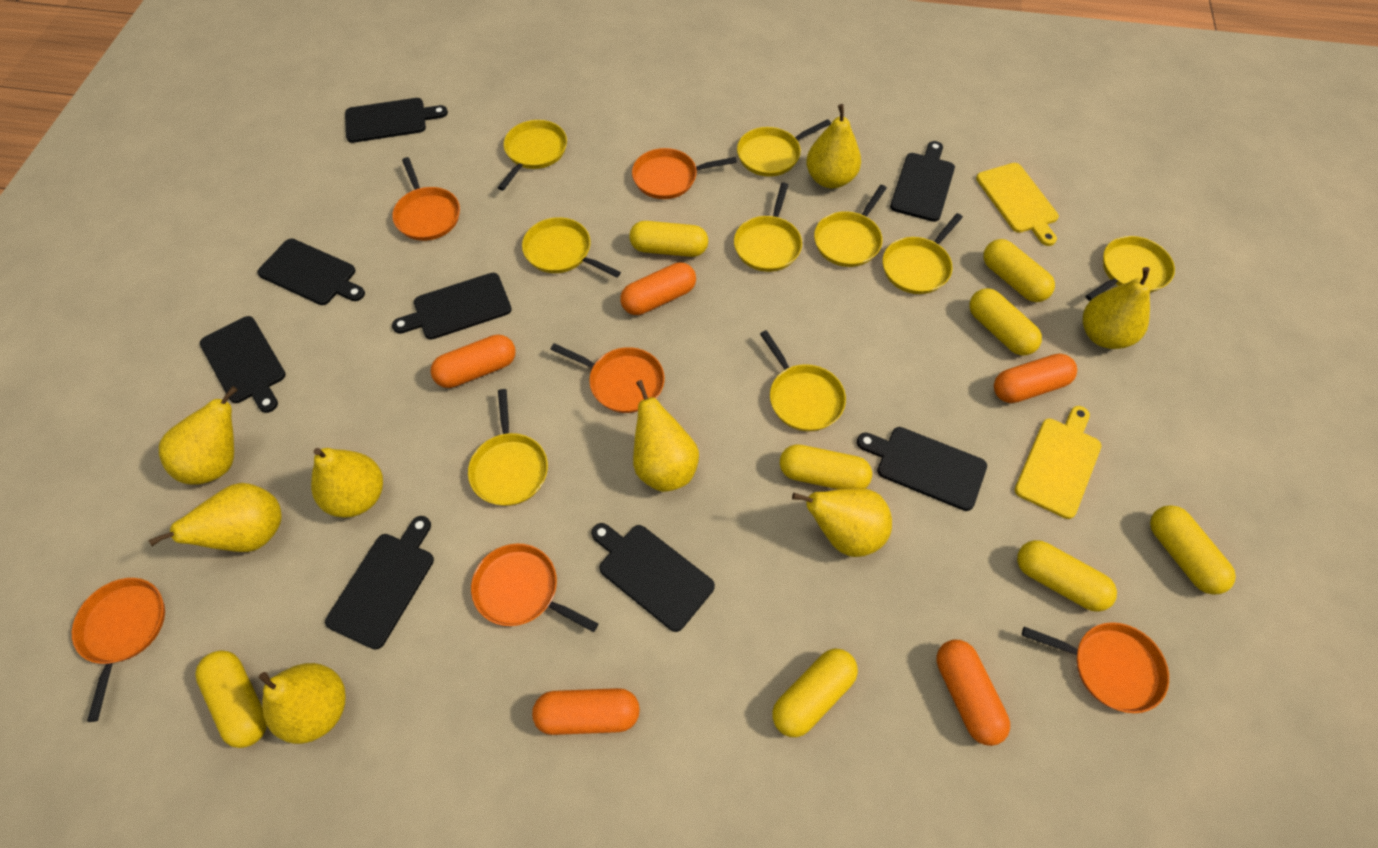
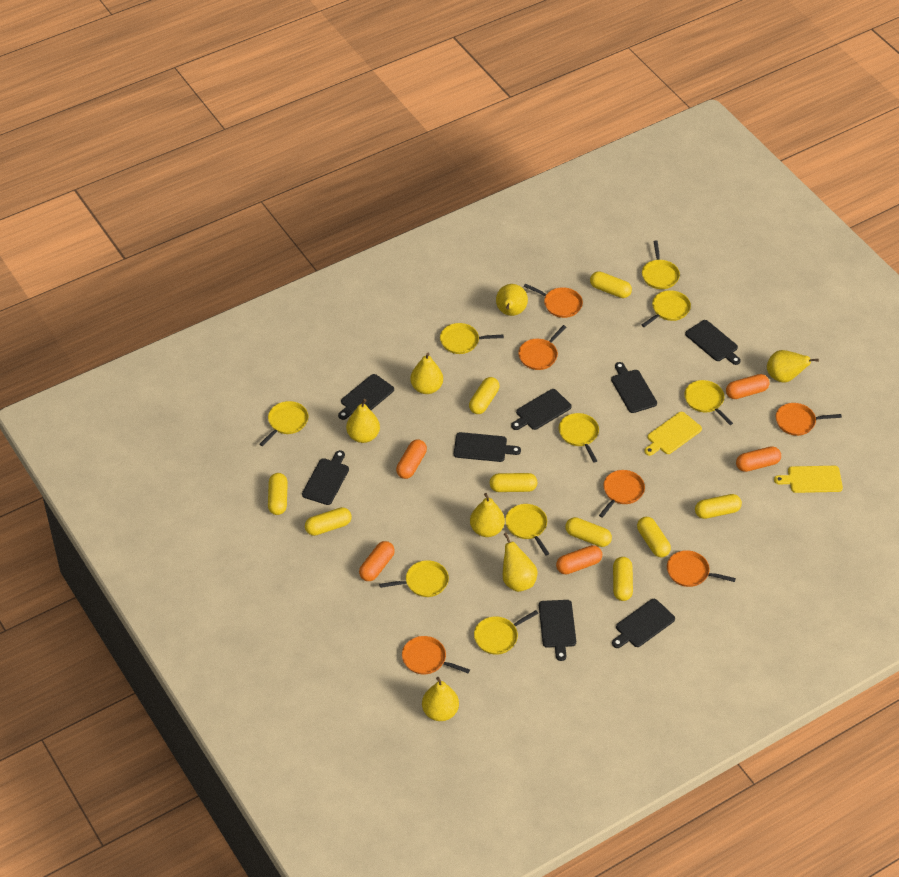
yellow capsule: 8 -> 9
yellow pear: 8 -> 7

